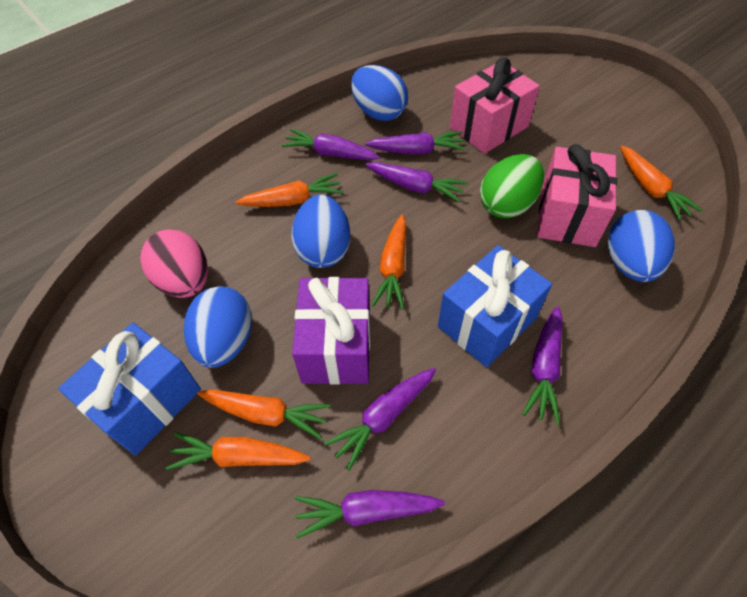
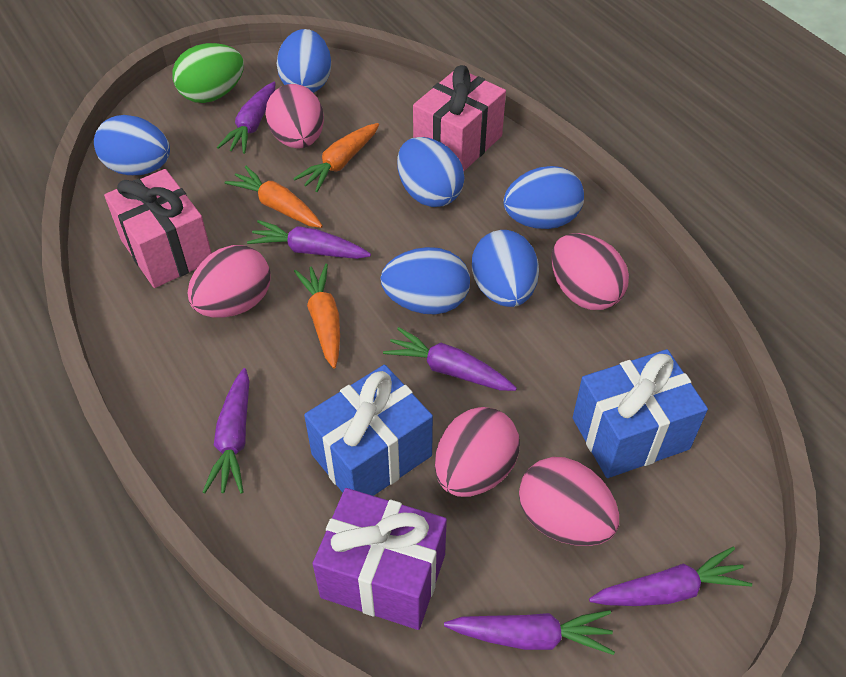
blue egg: 4 -> 6
orange carrot: 5 -> 3
pink egg: 1 -> 5

